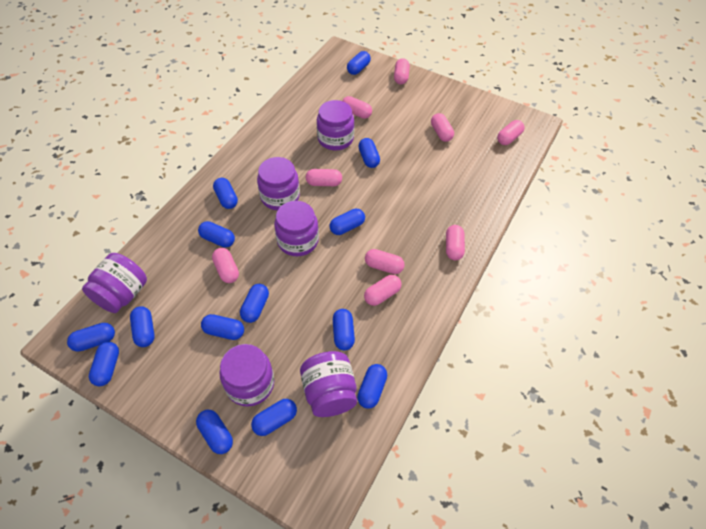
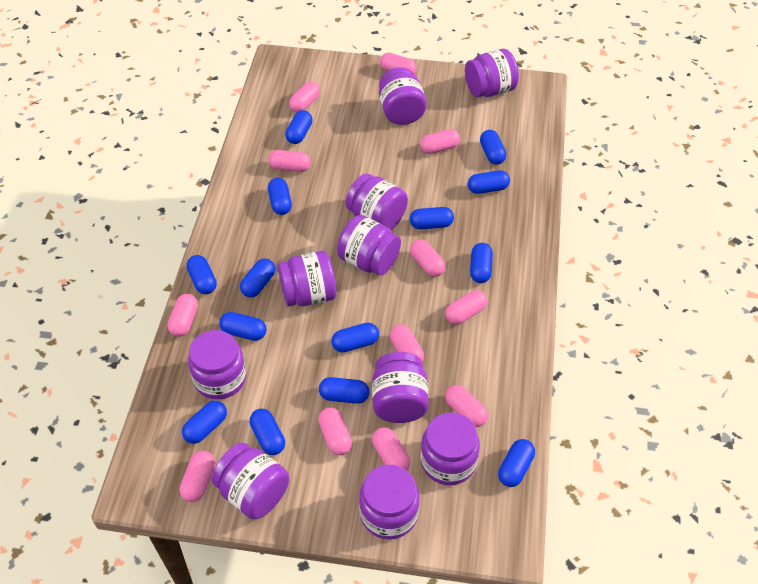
pink capsule: 9 -> 12
purple jar: 6 -> 10

